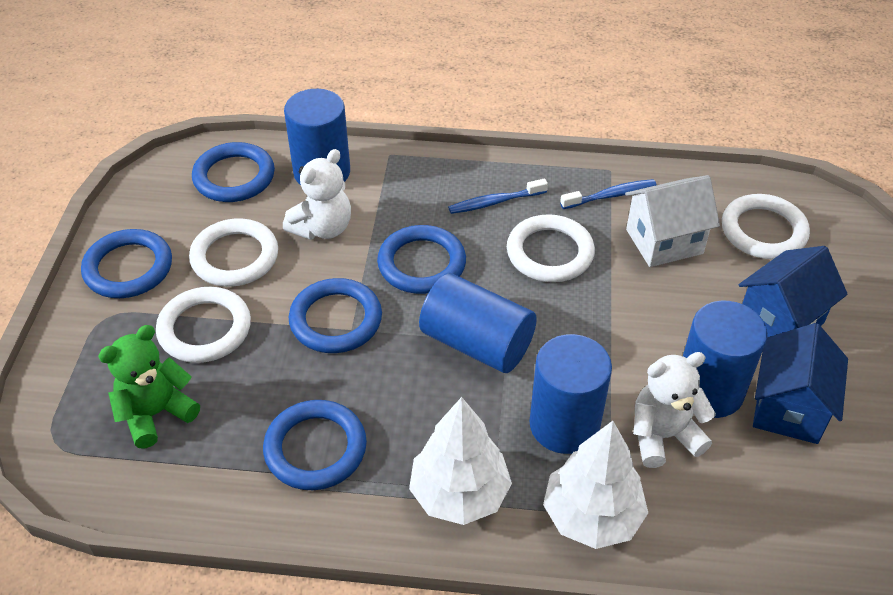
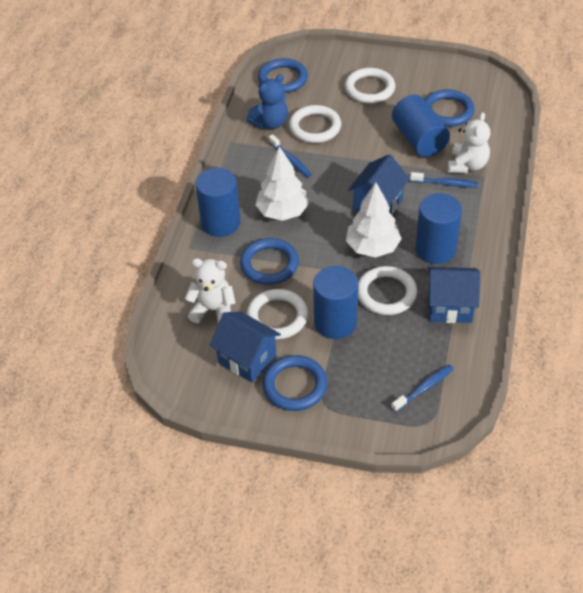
blue house: 2 -> 3
blue ring: 5 -> 4
blue teddy bear: 0 -> 1
blue toothbrush: 2 -> 3
green teddy bear: 1 -> 0
white house: 1 -> 0

